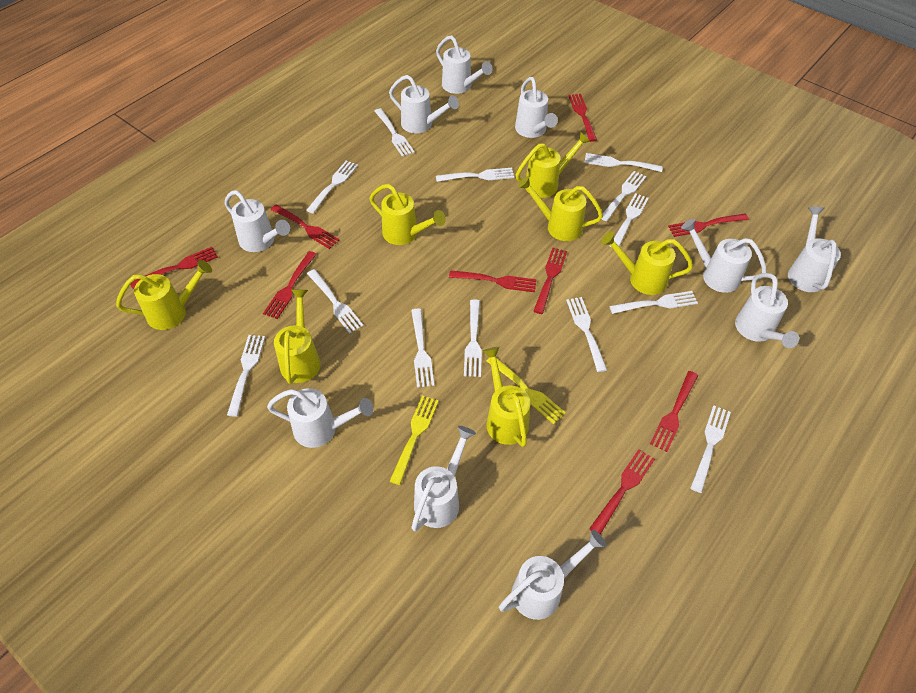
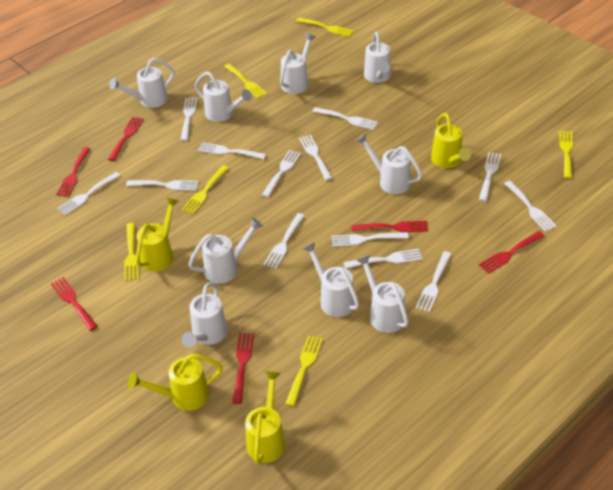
red fork: 9 -> 6
white watering can: 10 -> 9
yellow fork: 2 -> 6
yellow watering can: 7 -> 4

